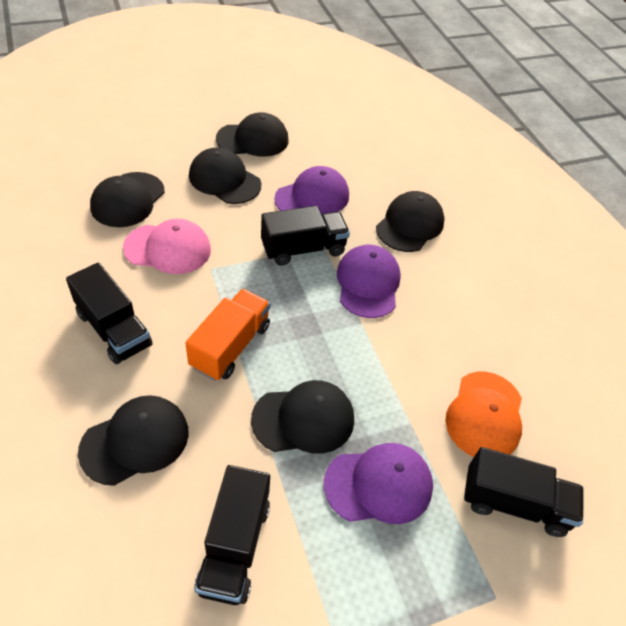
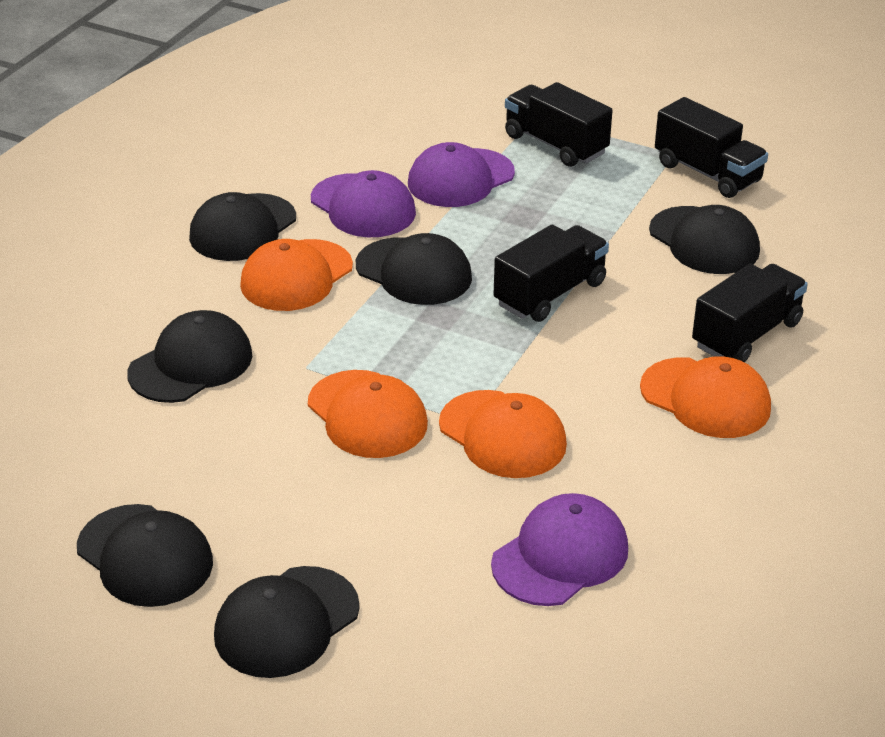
orange cap: 1 -> 4
orange truck: 1 -> 0
pink cap: 1 -> 0

